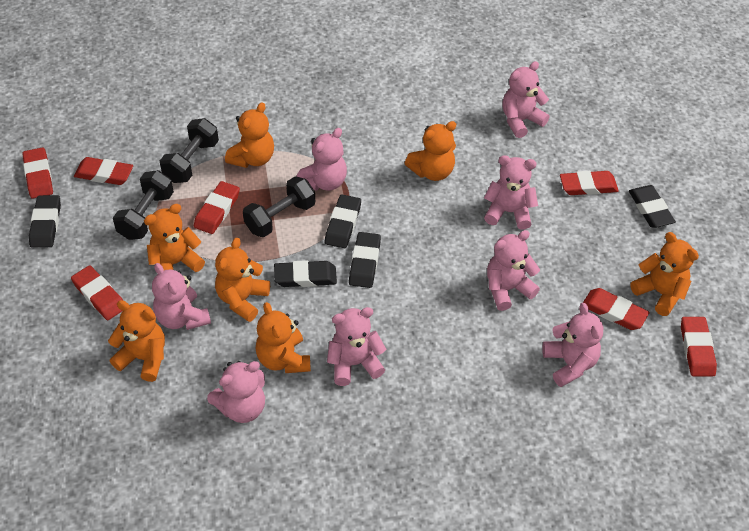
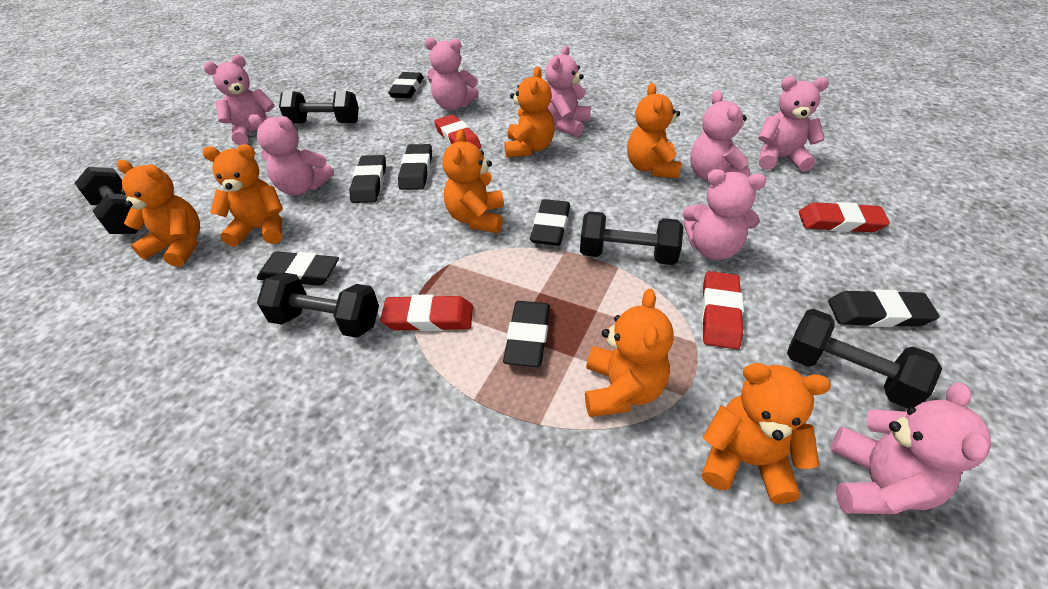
black dumbbell: 3 -> 5
black eraser: 5 -> 7
red eraser: 7 -> 4

